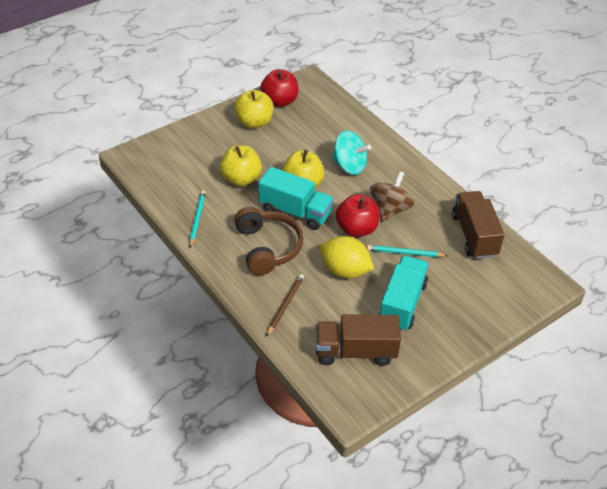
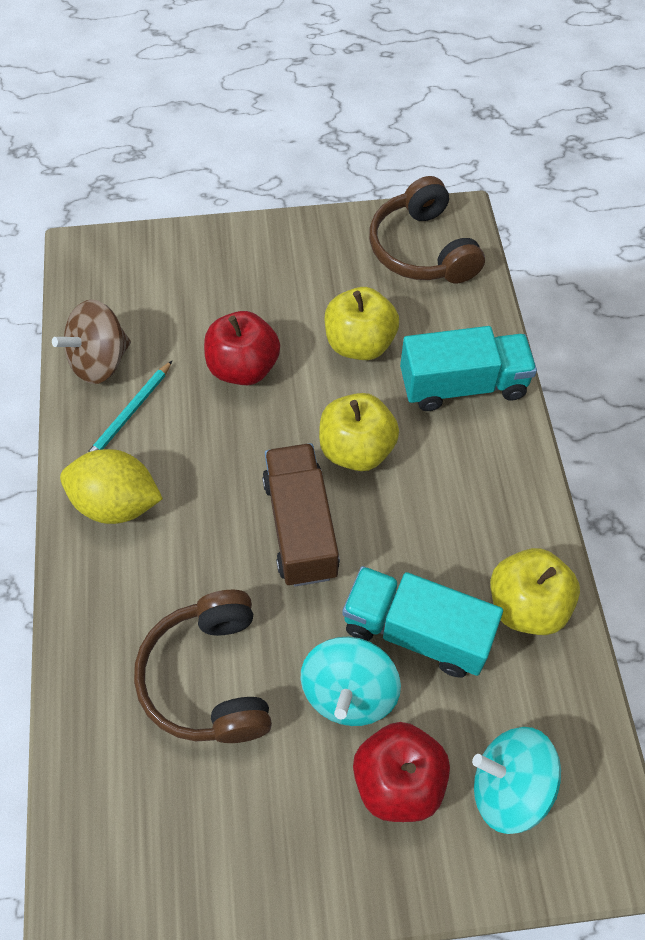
brown headphones: 1 -> 2
brown pencil: 1 -> 0
brown truck: 2 -> 1
turquoise pencil: 2 -> 1
turquoise spinning top: 1 -> 2

